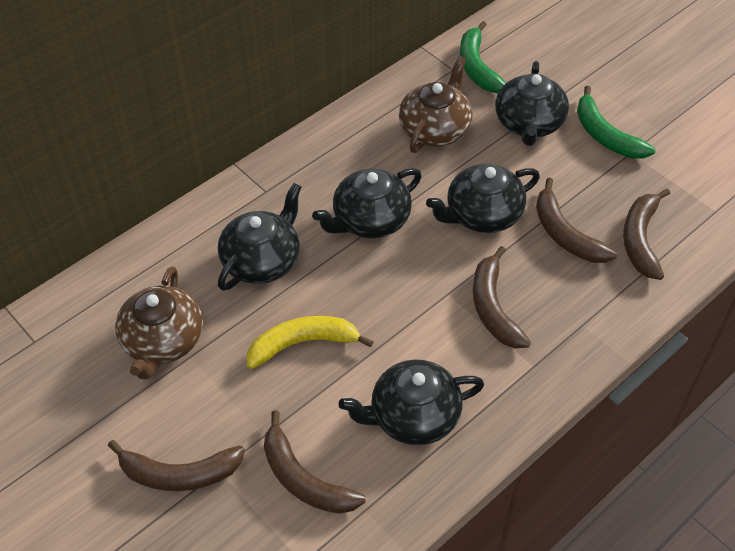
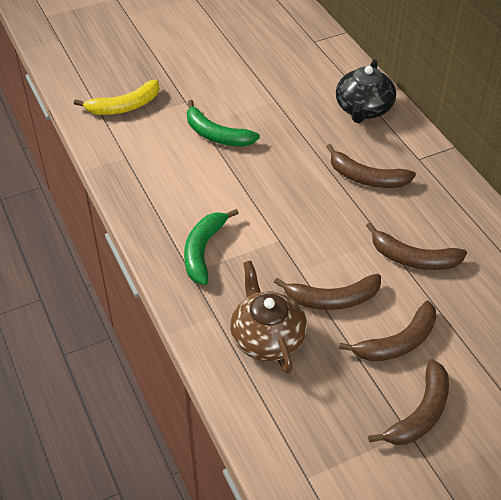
black teapot: 5 -> 1
brown teapot: 2 -> 1

